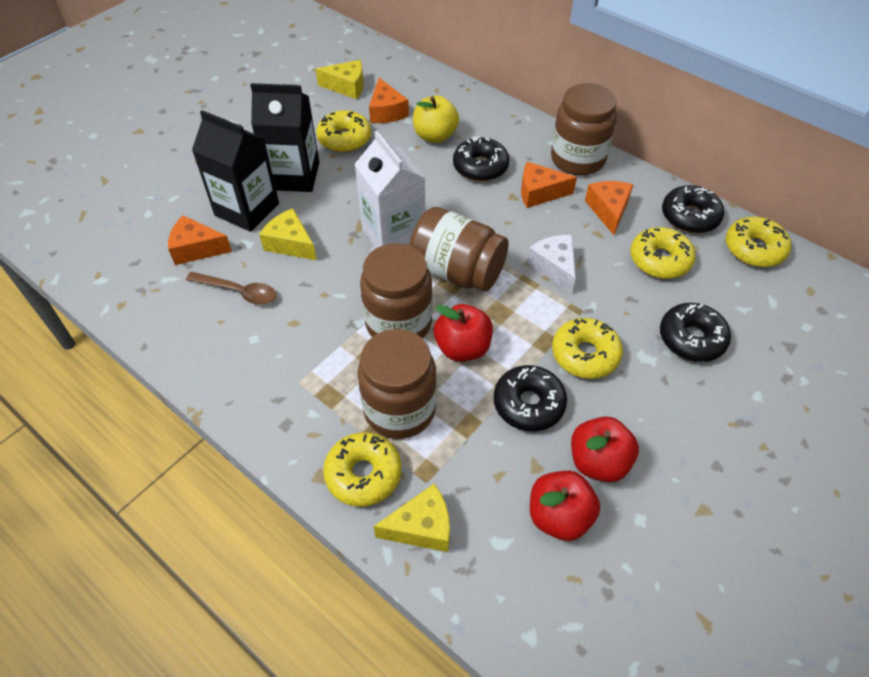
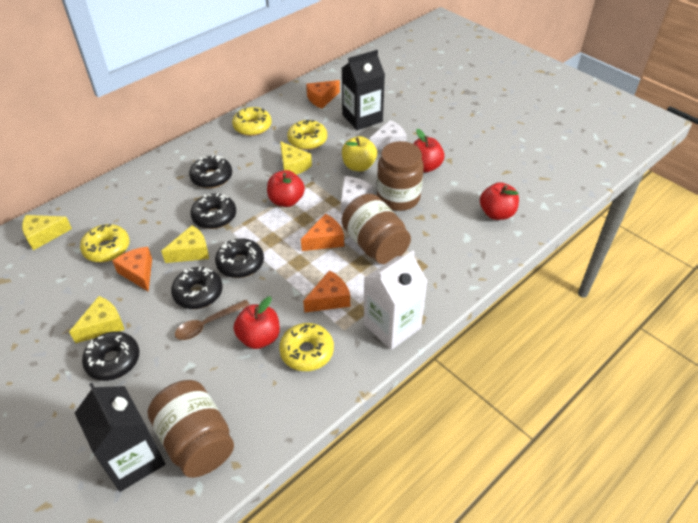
black donut: 4 -> 5
brown jar: 4 -> 3
red apple: 3 -> 4
white cheese: 1 -> 2
yellow cheese: 3 -> 4
yellow donut: 5 -> 4

